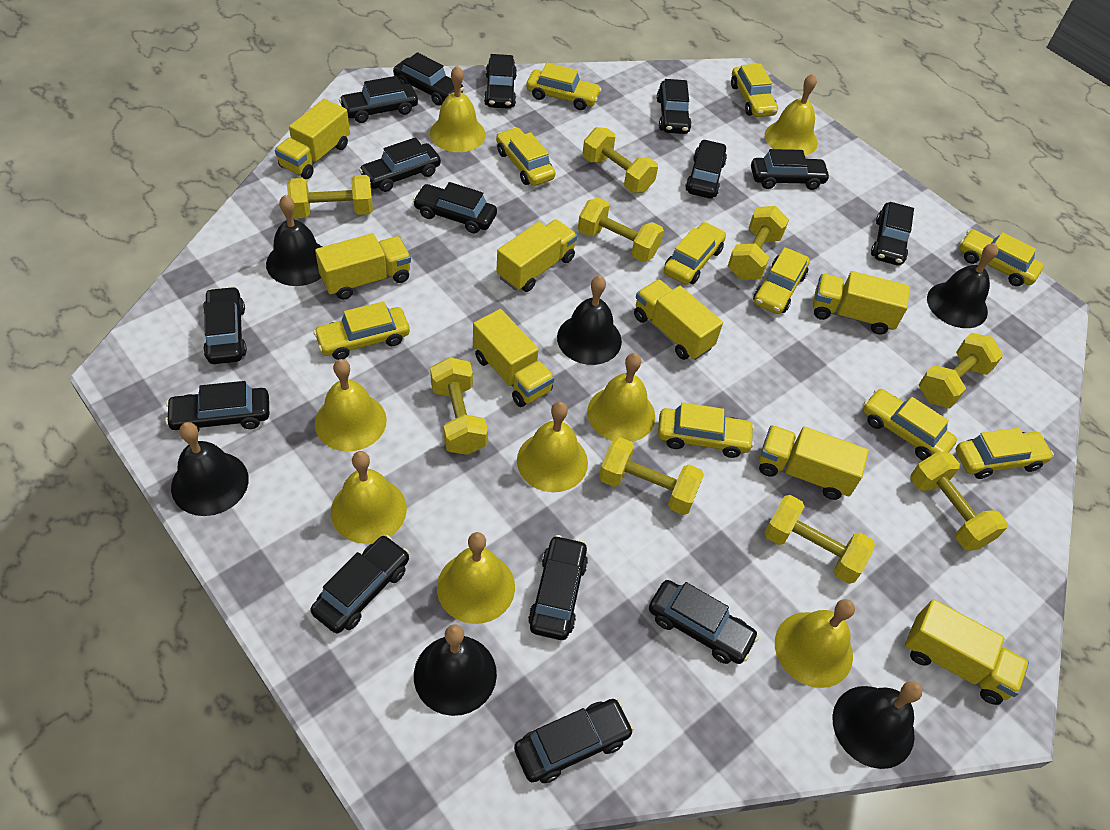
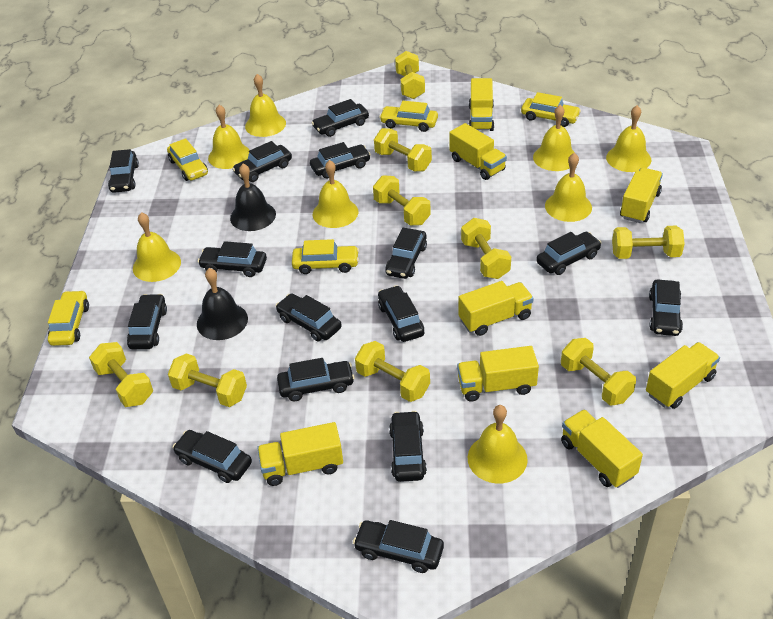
black bell: 6 -> 2
yellow car: 10 -> 5

